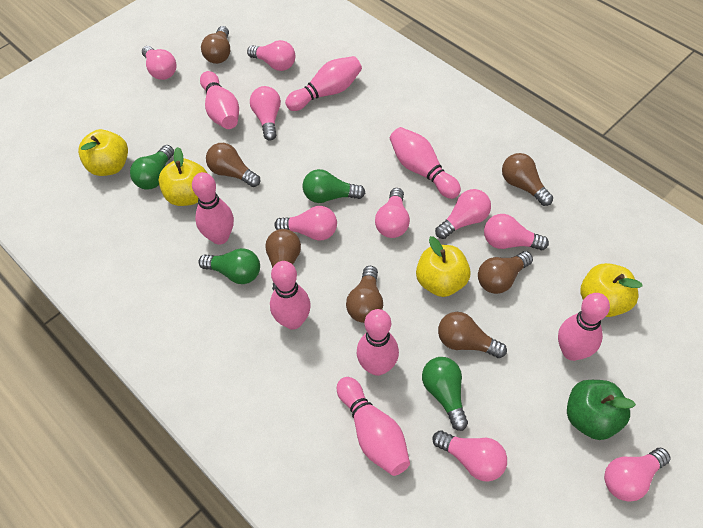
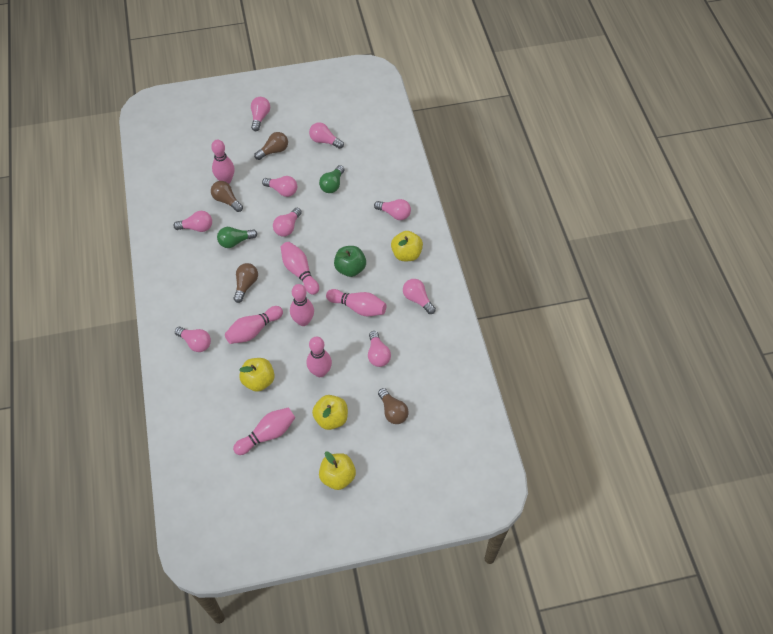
brown light bulb: 7 -> 4
green light bulb: 4 -> 2
pink bowling pin: 8 -> 7

